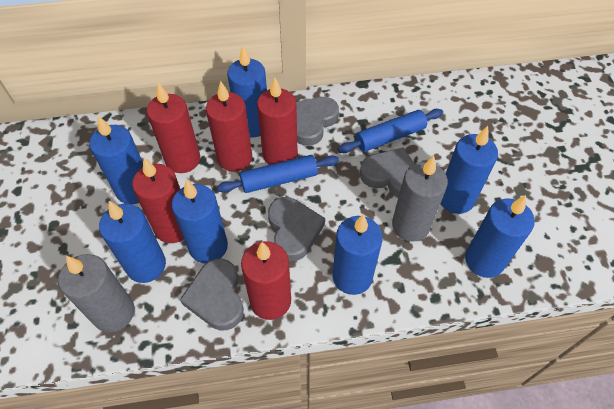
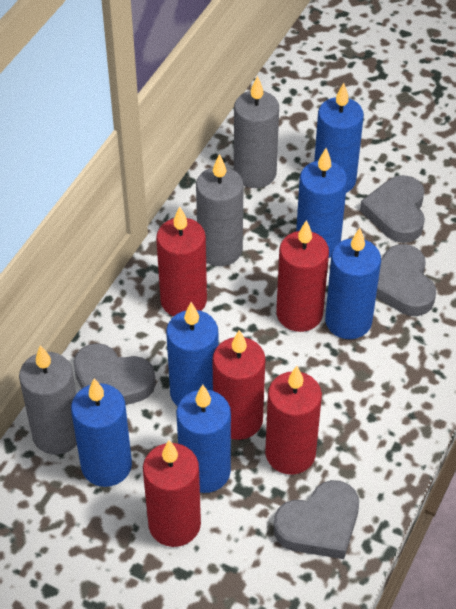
blue candle: 7 -> 6
blue rolling pin: 2 -> 0
grey candle: 2 -> 3

